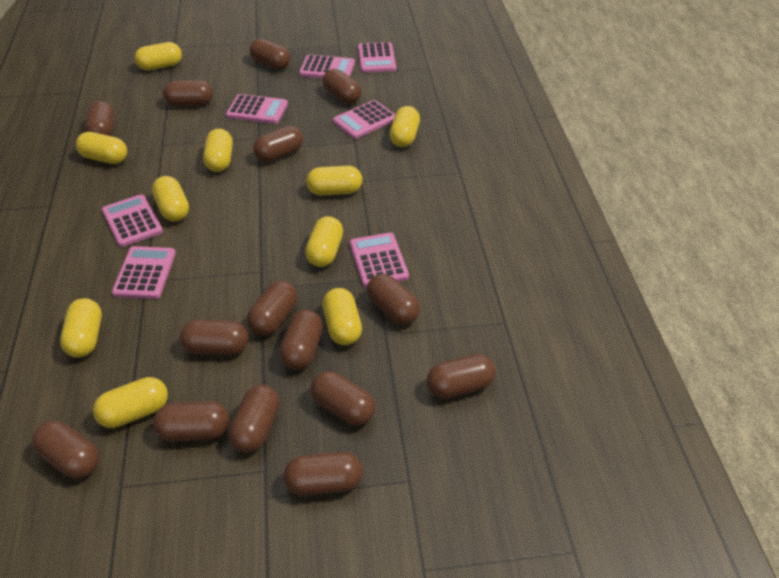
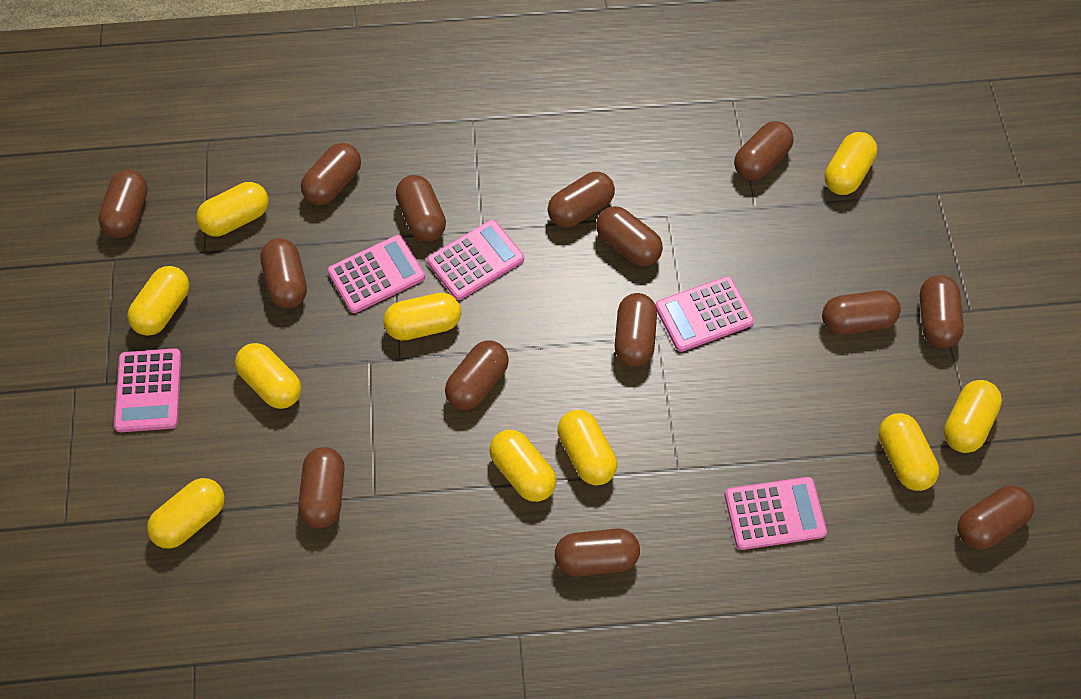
brown capsule: 15 -> 14
pink calculator: 7 -> 5

